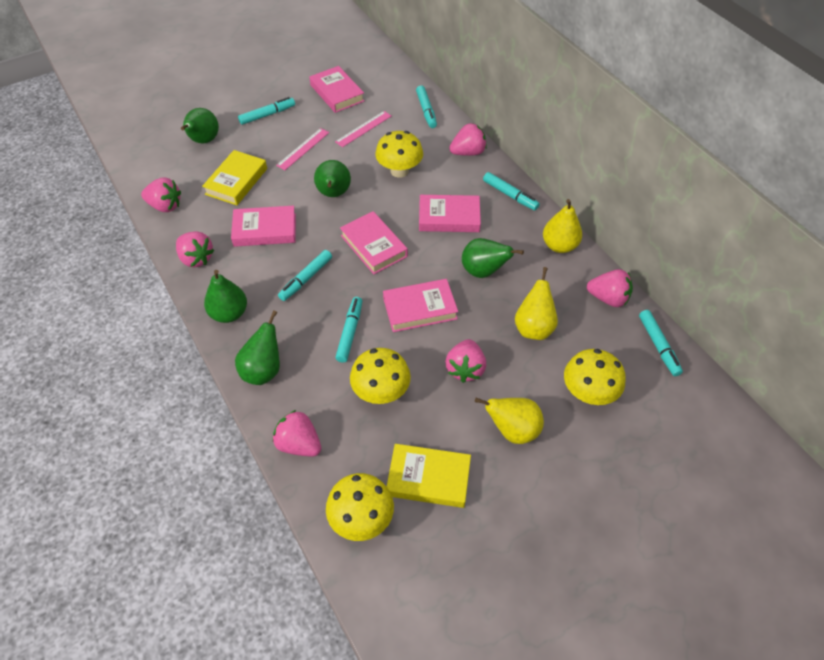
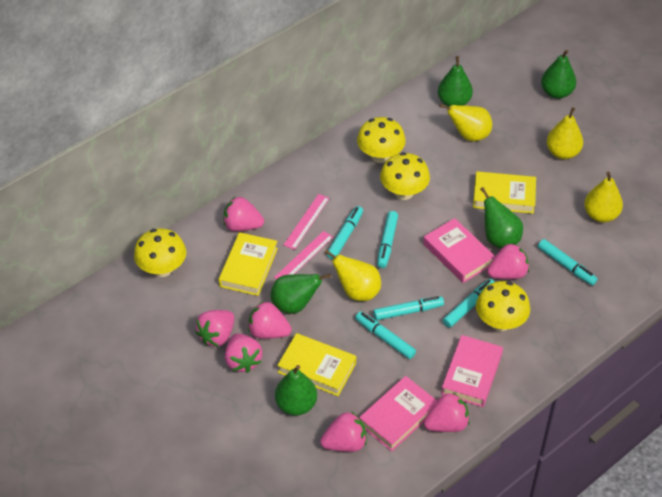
pink book: 5 -> 3
pink strawberry: 6 -> 7
yellow book: 2 -> 3
yellow pear: 3 -> 4

